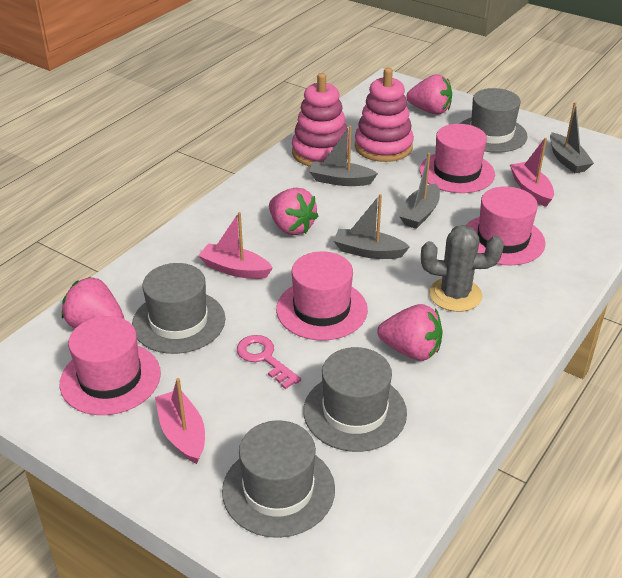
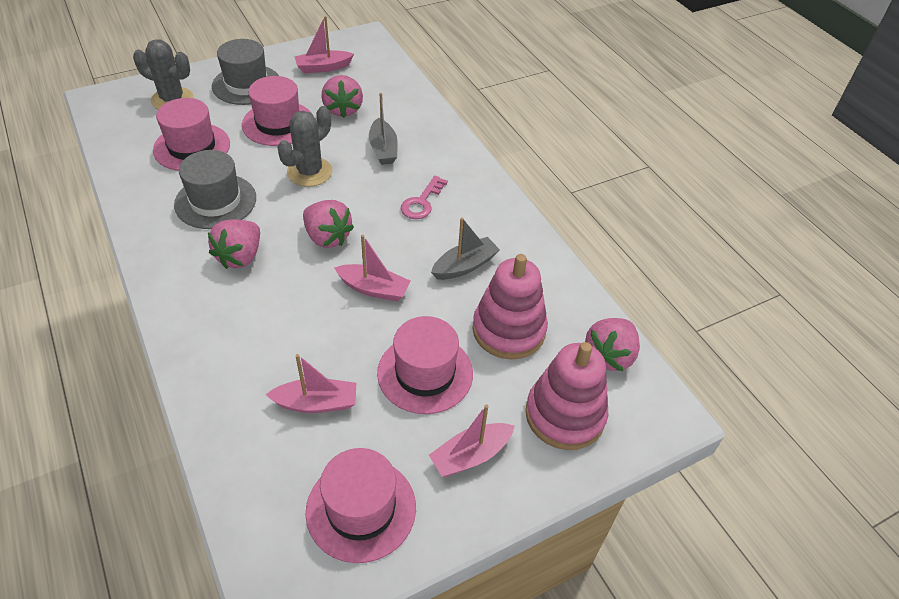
grey boat: 4 -> 2
grey cactus: 1 -> 2
grey hat: 4 -> 2
pink boat: 3 -> 4

